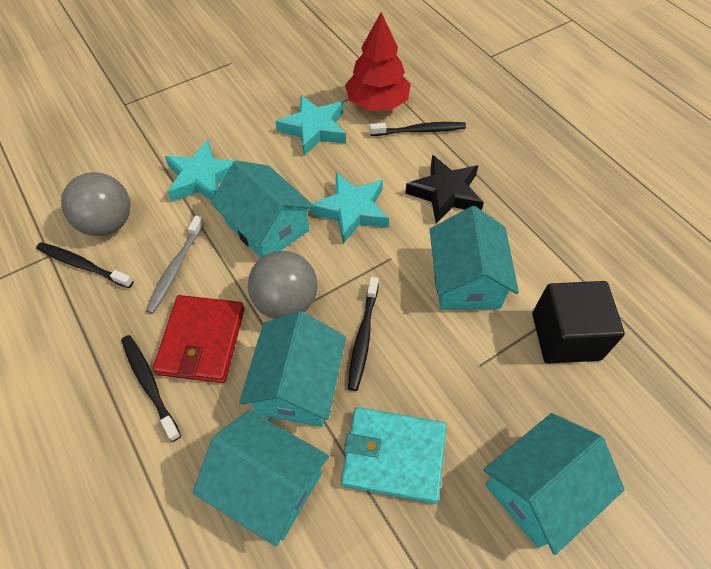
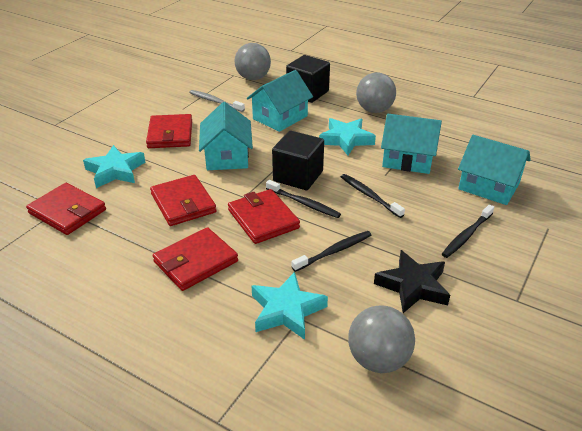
black cube: 1 -> 2
grey ball: 2 -> 3
red tree: 1 -> 0
red wallet: 1 -> 5
turquoise house: 5 -> 4
turquoise wallet: 1 -> 0

